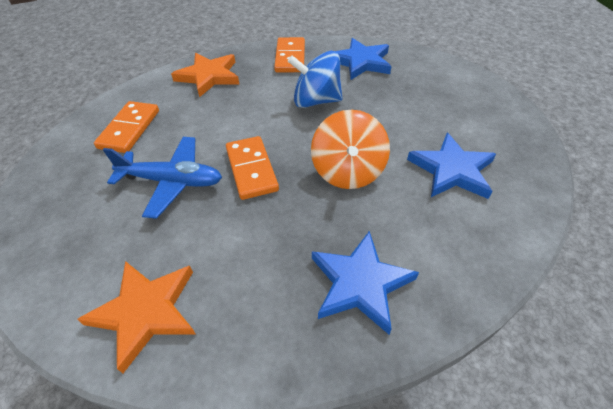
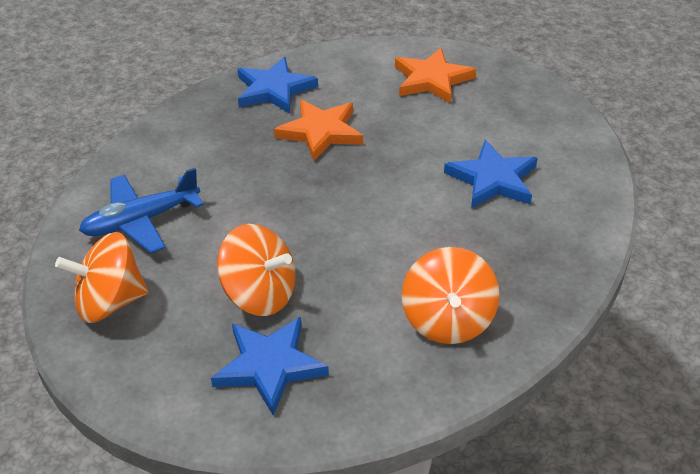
blue spinning top: 1 -> 0
orange domino: 3 -> 0
orange spinning top: 1 -> 3

